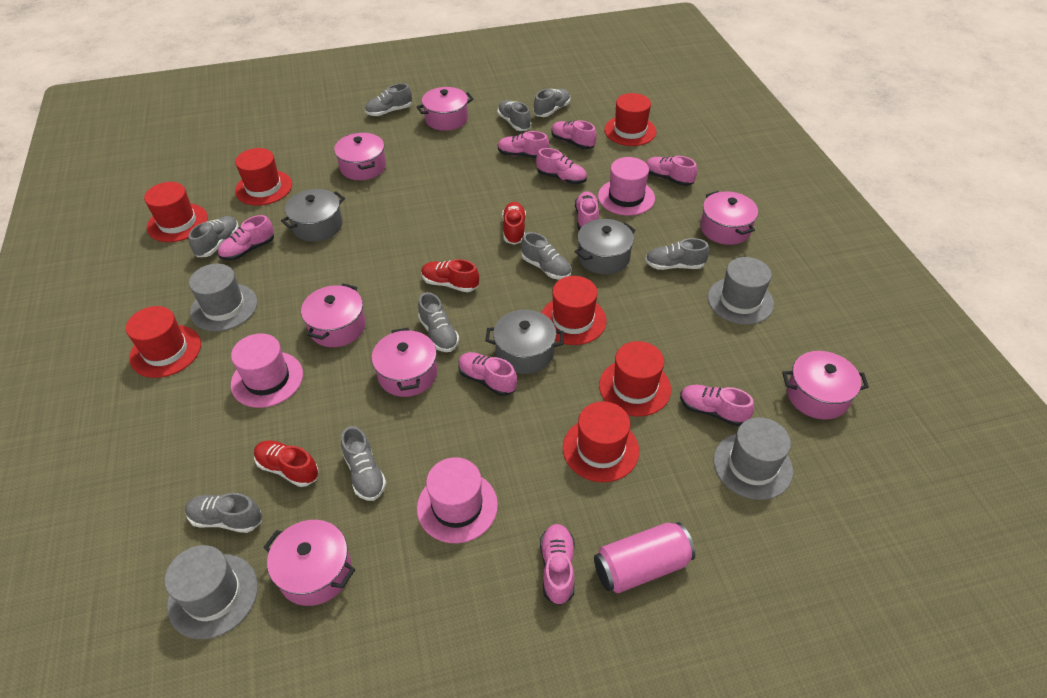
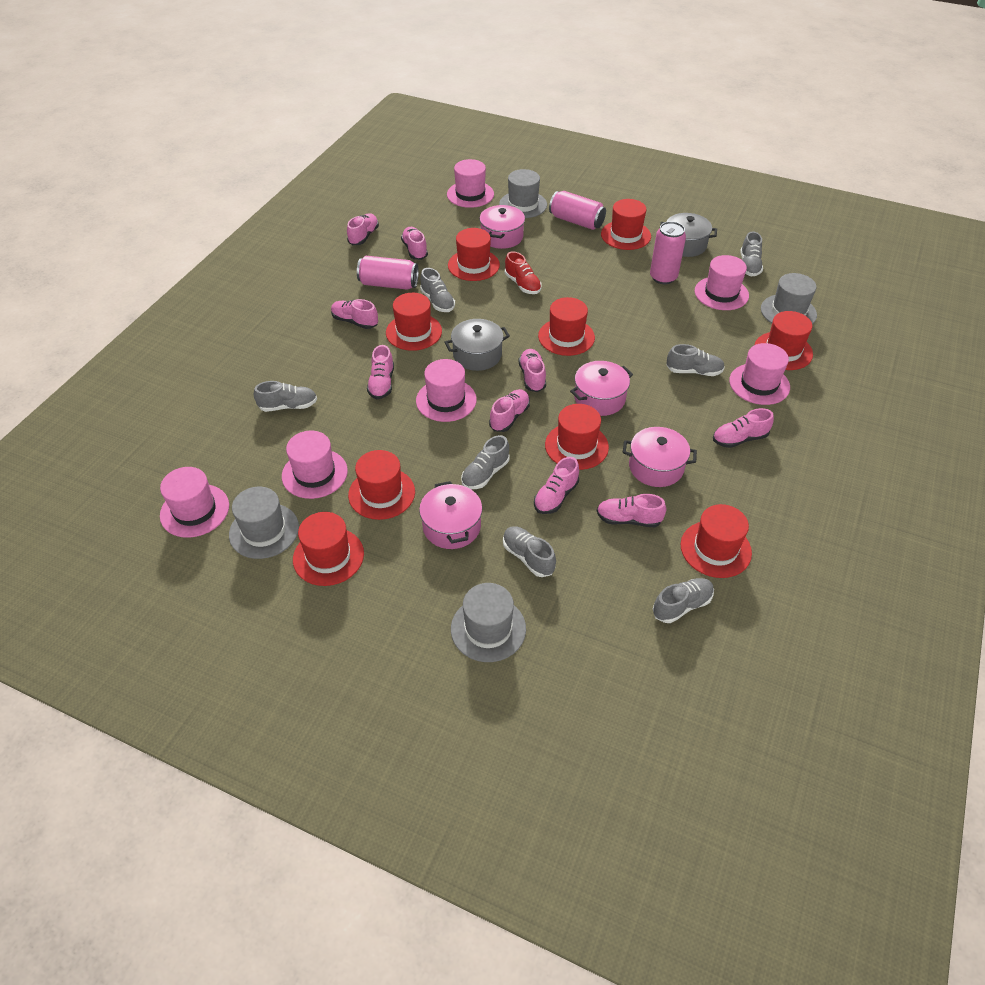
grey pot: 3 -> 2
grey shoe: 9 -> 7
pink can: 1 -> 3
pink hat: 3 -> 6
pink pot: 7 -> 4
red hat: 7 -> 9
red shoe: 3 -> 1

